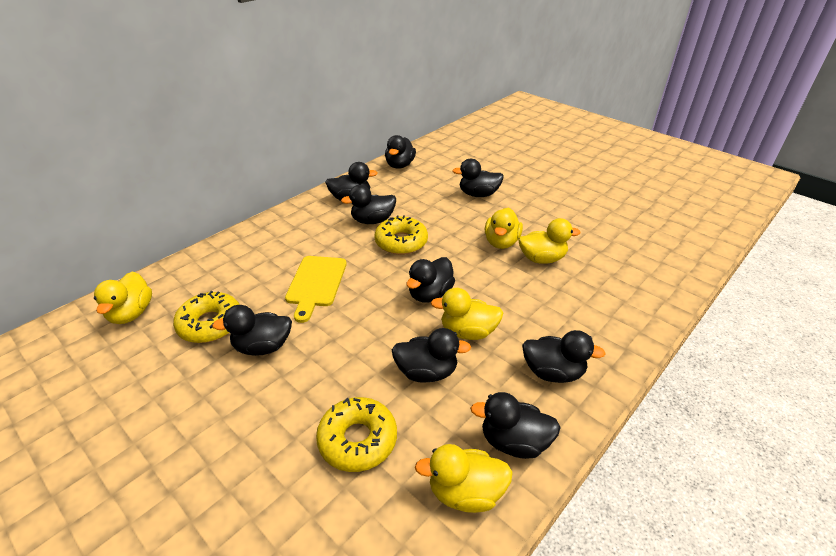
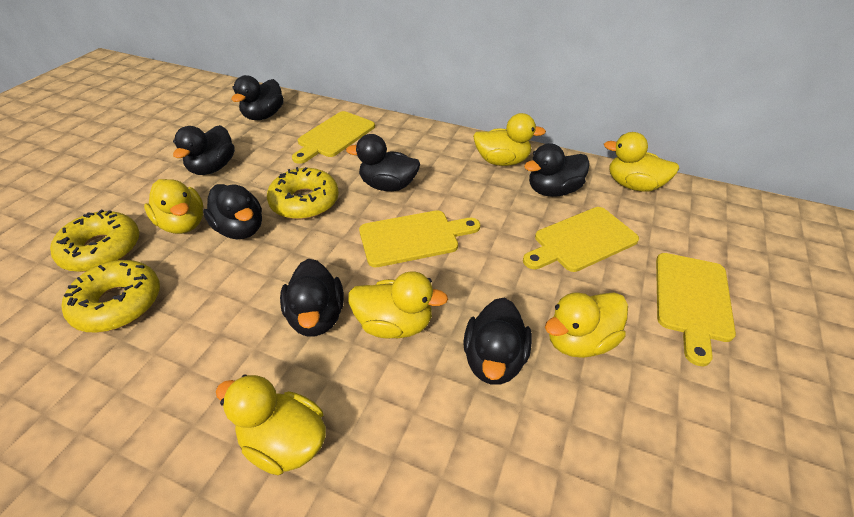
black duck: 9 -> 7
yellow cutting board: 1 -> 4
yellow duck: 5 -> 6

